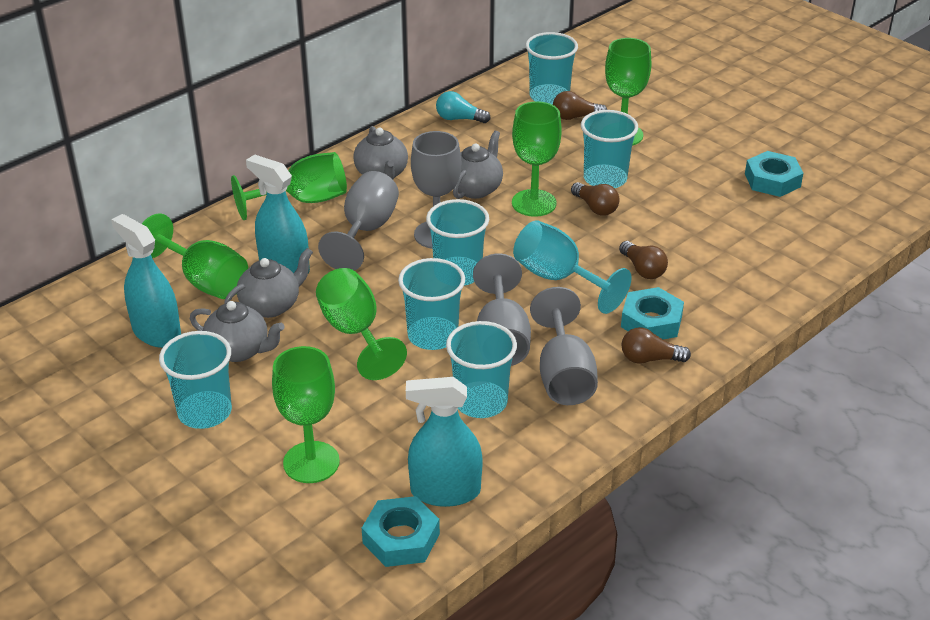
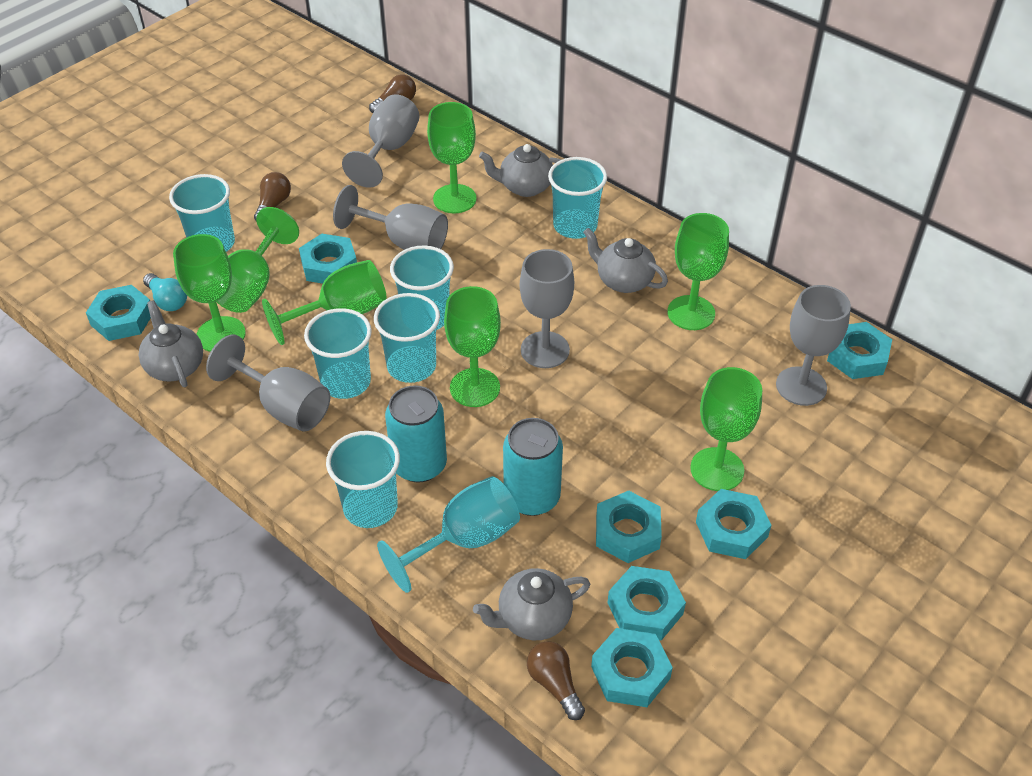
brown light bulb: 4 -> 3
green goblet: 6 -> 7
grey goblet: 4 -> 5
turquoise can: 0 -> 2
turquoise nut: 3 -> 7
turquoise spray bottle: 3 -> 0

